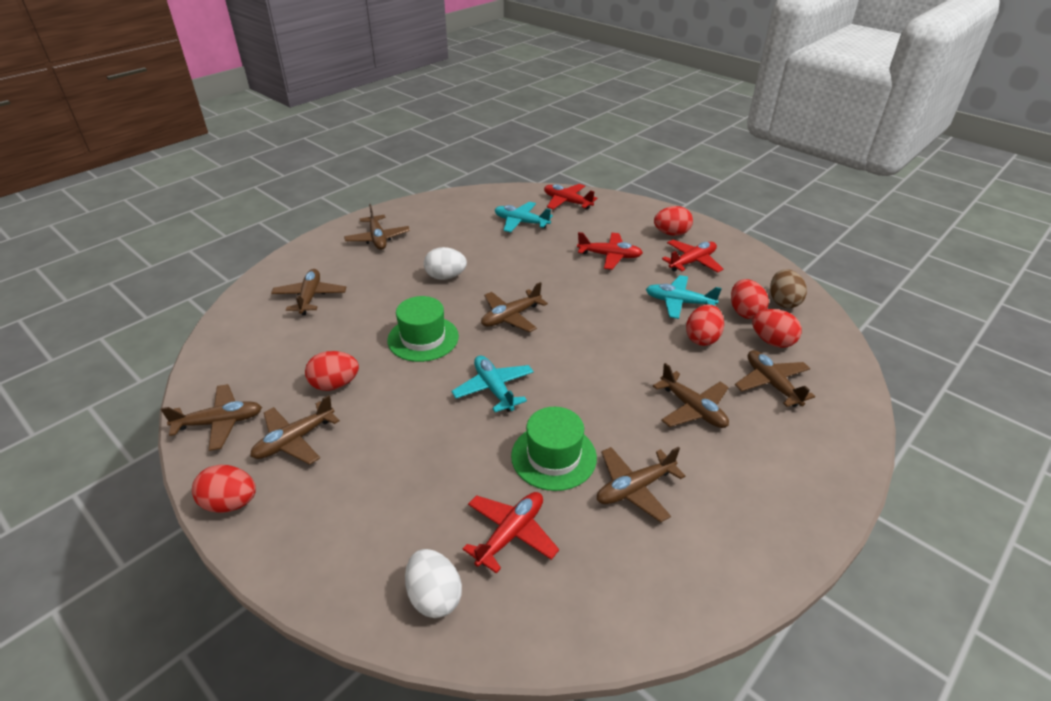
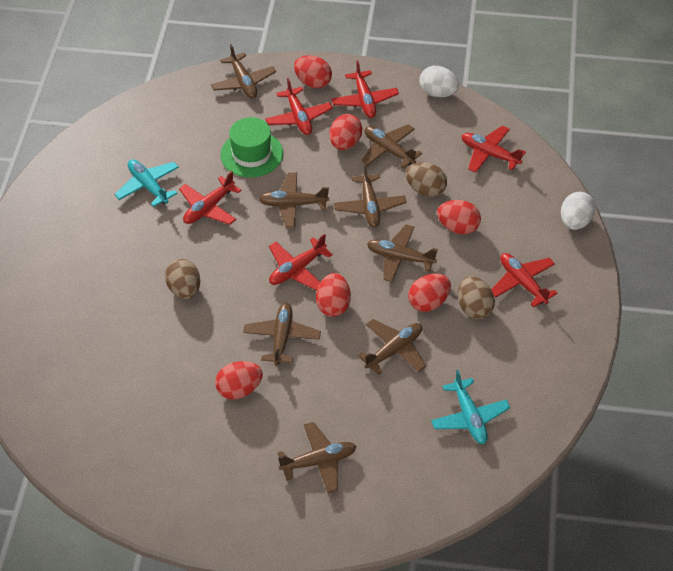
brown egg: 1 -> 3
green hat: 2 -> 1
red plane: 4 -> 6
turquoise plane: 3 -> 2

